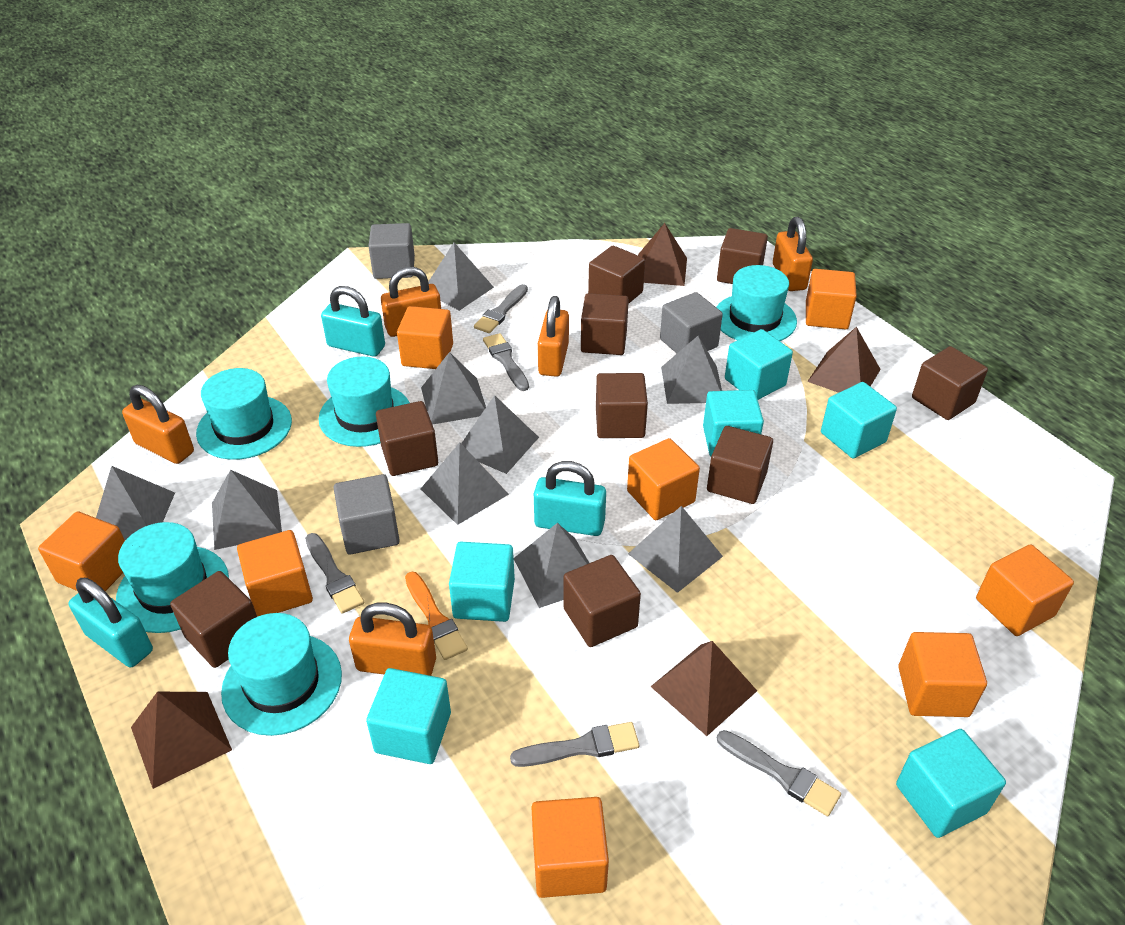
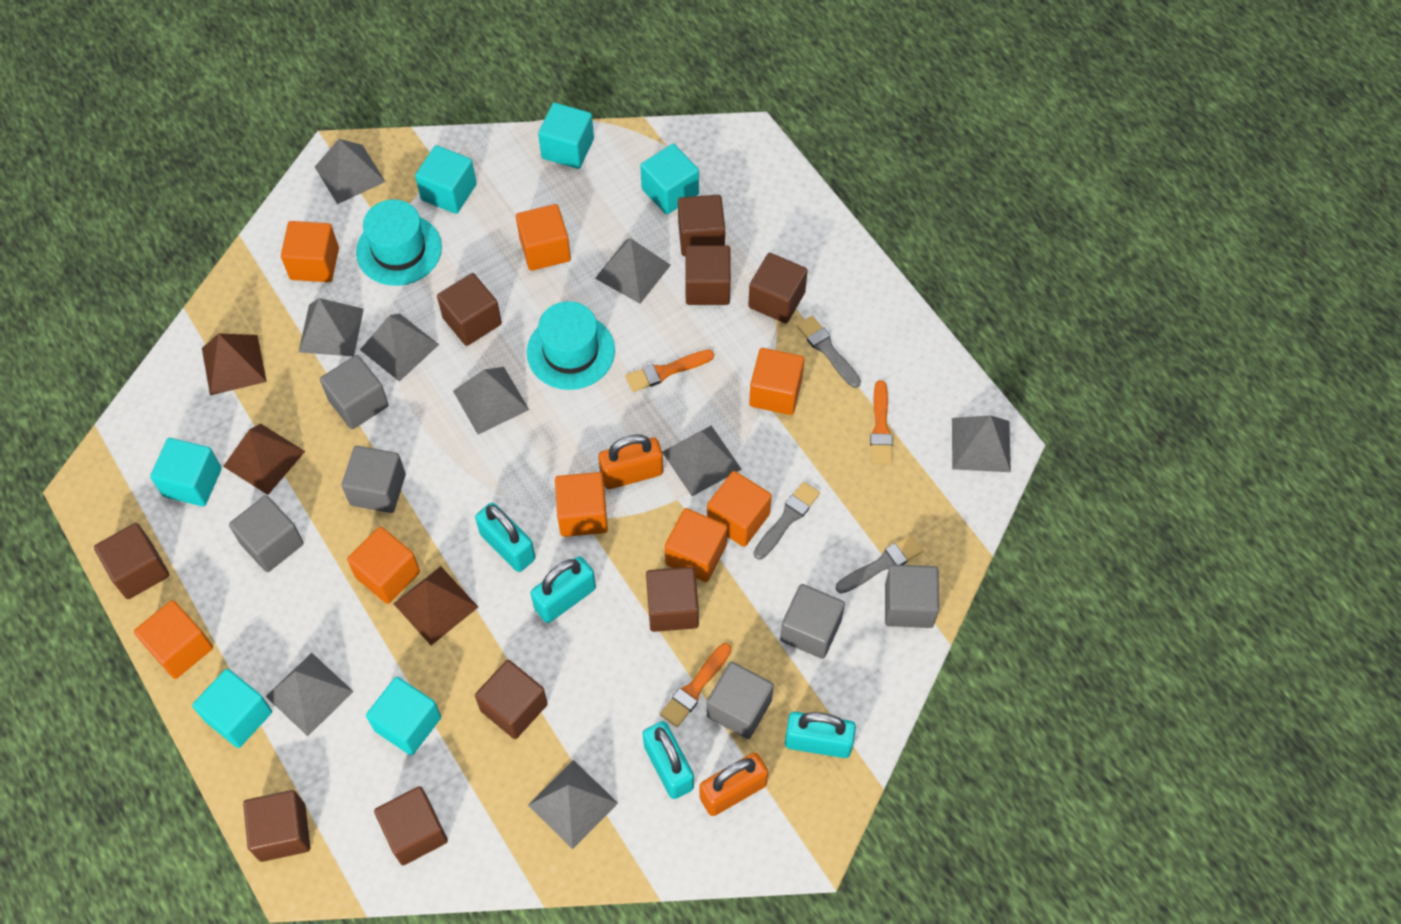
brown pyramid: 4 -> 3
grey brush: 5 -> 3
grey cube: 3 -> 6
orange brush: 1 -> 3
orange padlock: 5 -> 2
turquoise hat: 5 -> 2
turquoise padlock: 3 -> 4

